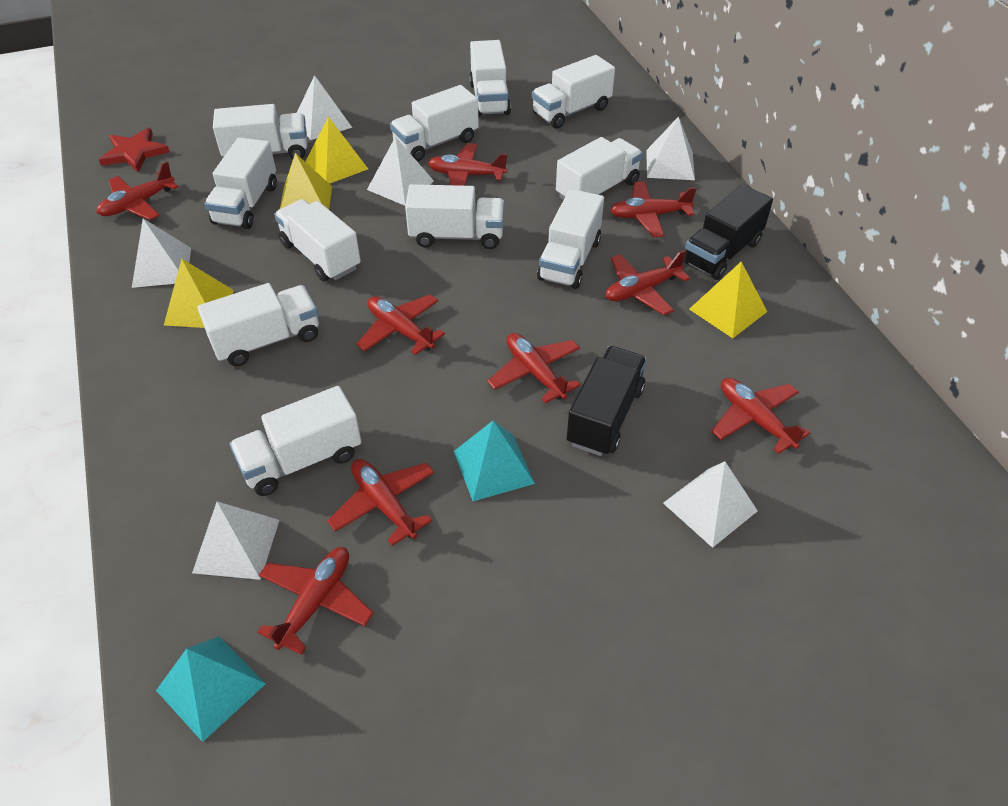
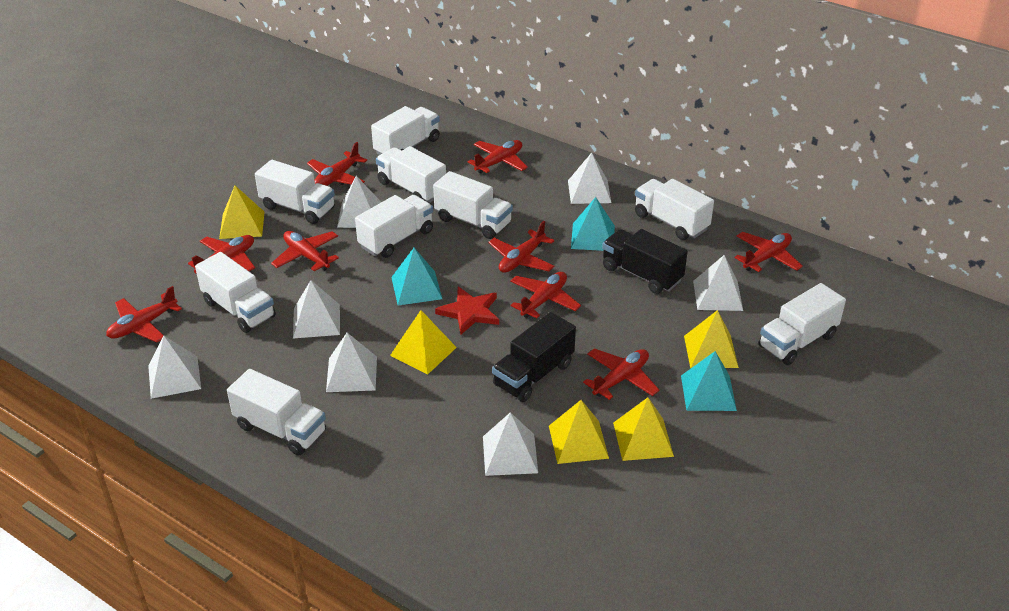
turquoise pyramid: 2 -> 3
white pyramid: 6 -> 7
white truck: 11 -> 9
yellow pyramid: 4 -> 5

